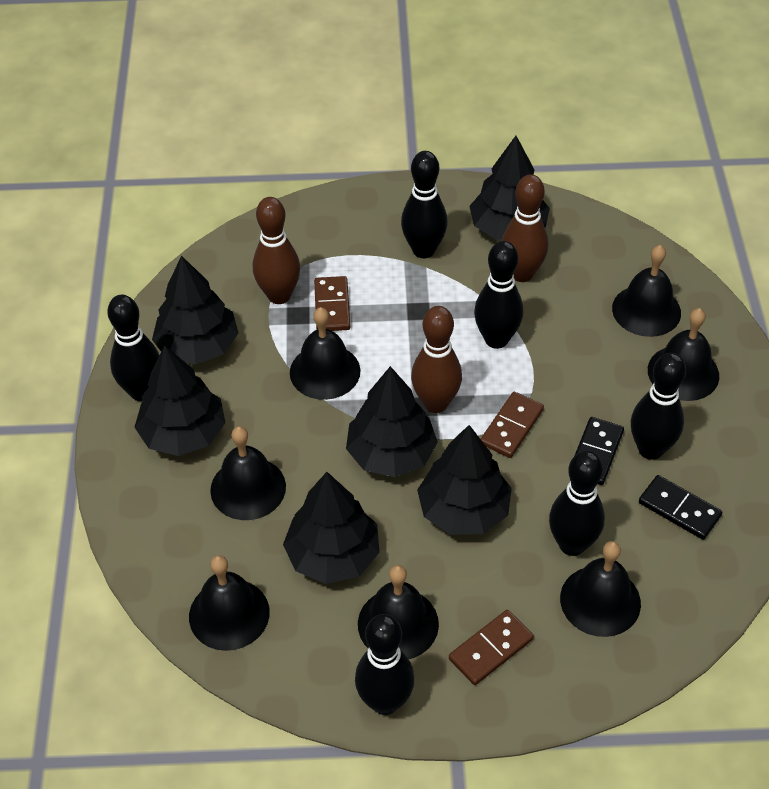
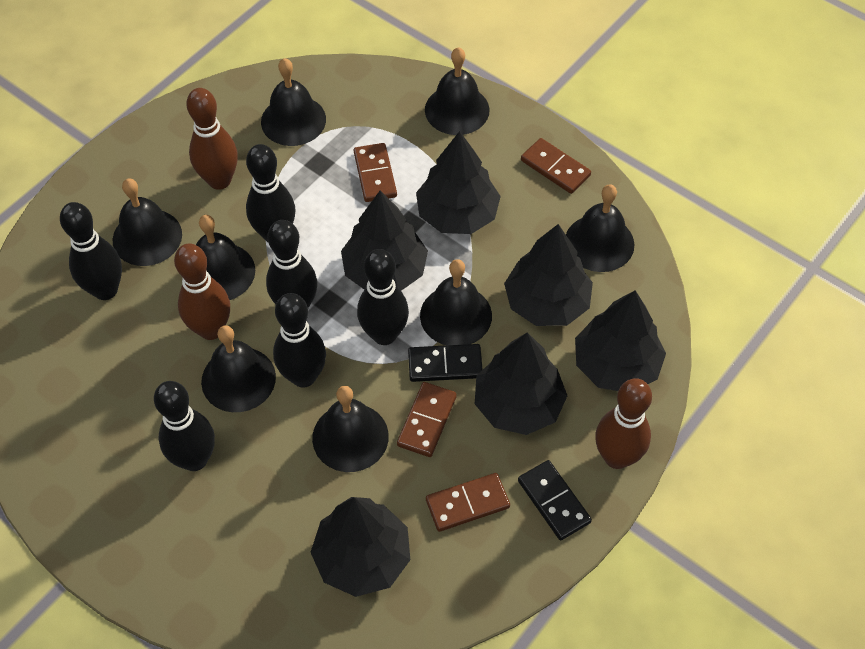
black bell: 7 -> 8
brown domino: 3 -> 4

